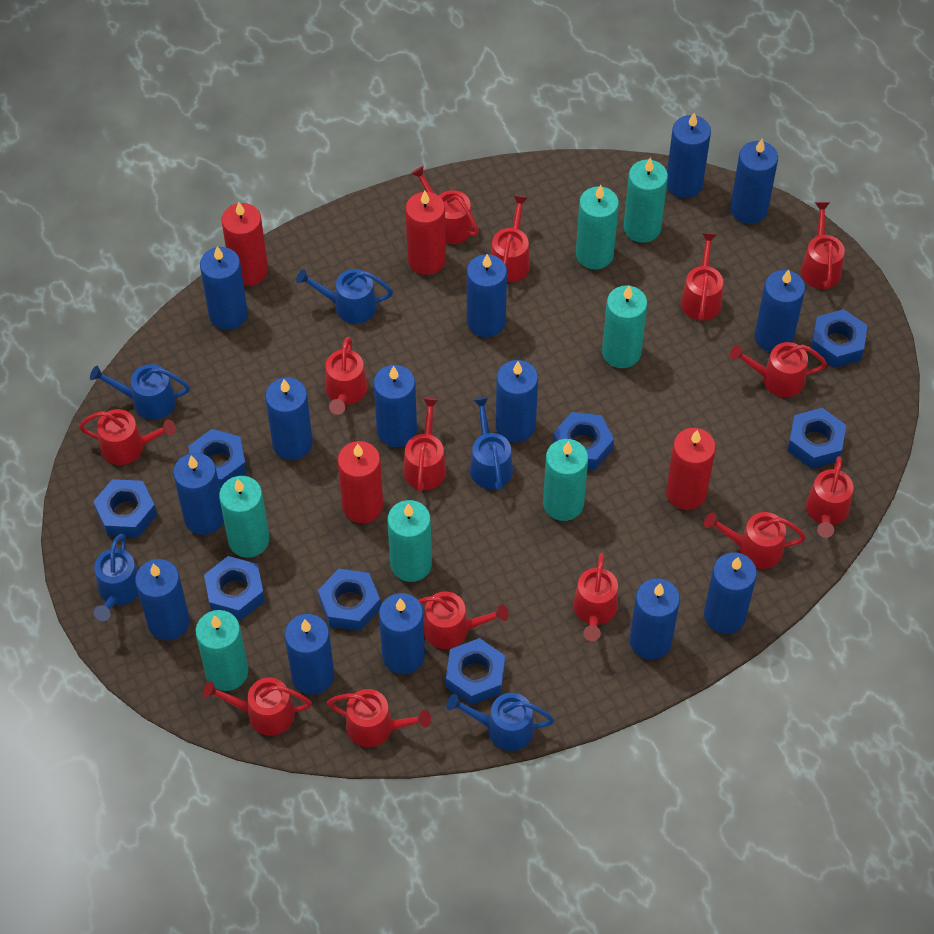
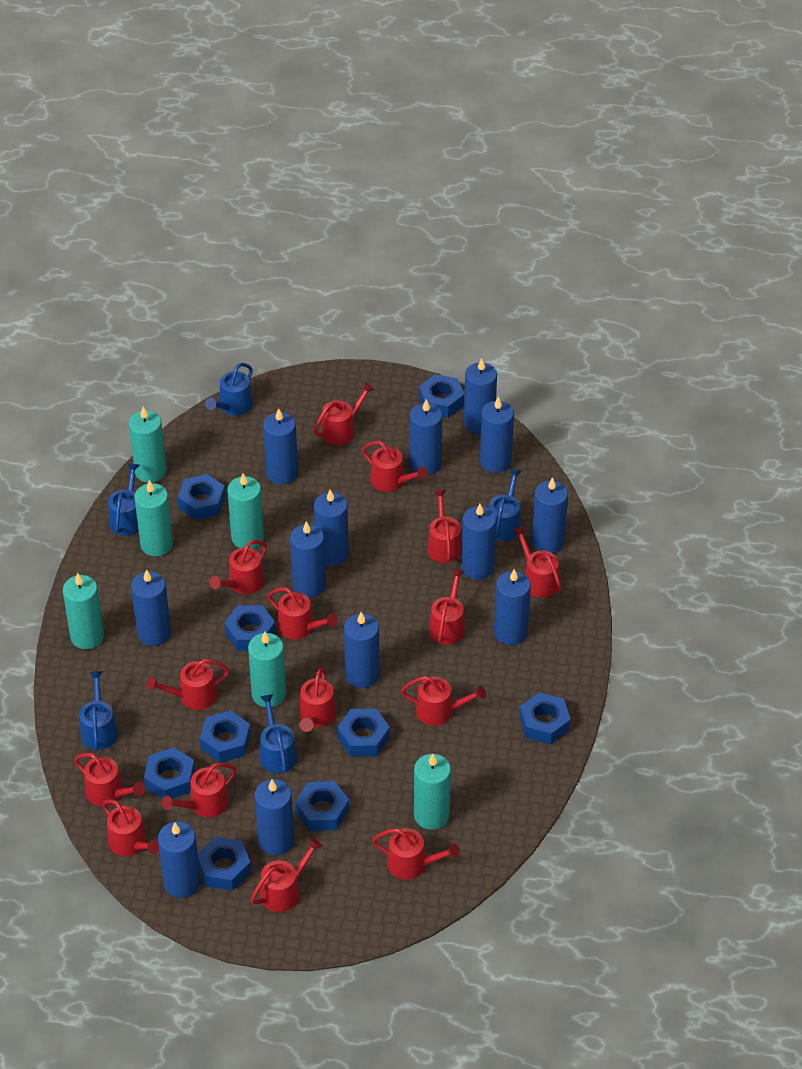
blue candle: 14 -> 13
blue nut: 8 -> 9
red candle: 4 -> 0
red watering can: 14 -> 15
turquoise candle: 7 -> 6

